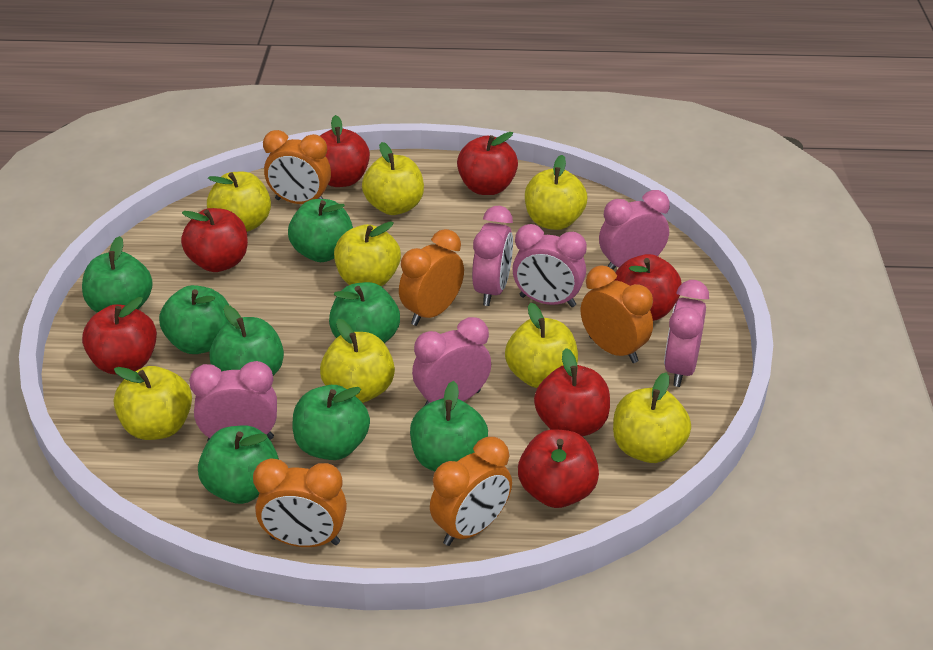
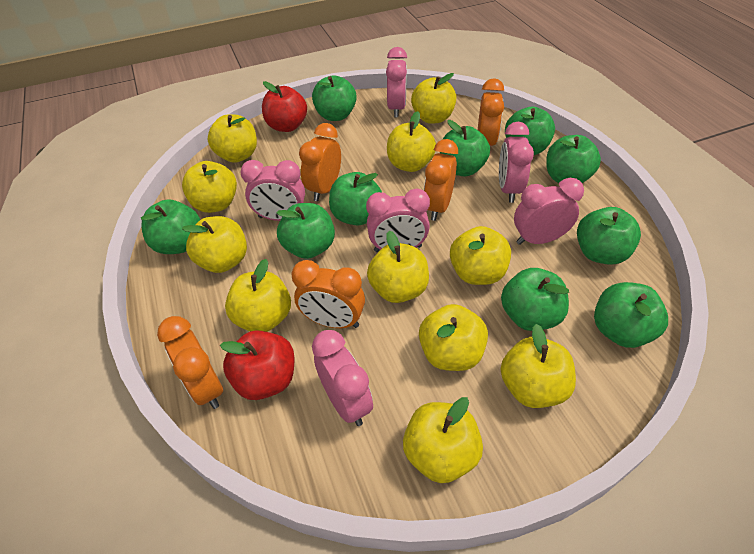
green apple: 8 -> 10
red apple: 7 -> 2
yellow apple: 8 -> 11

